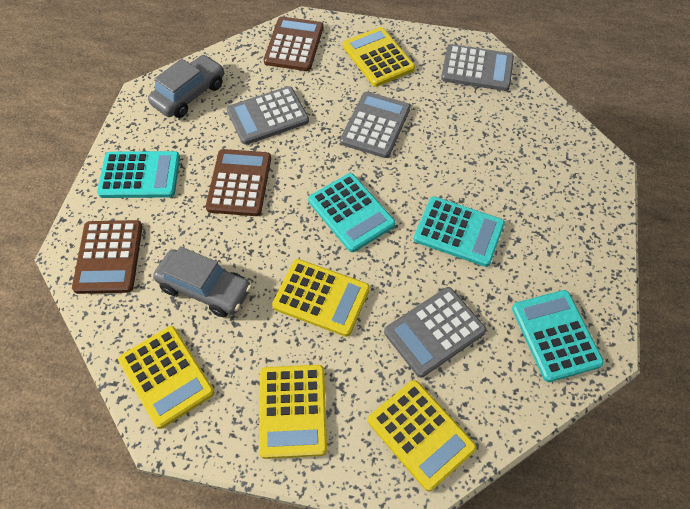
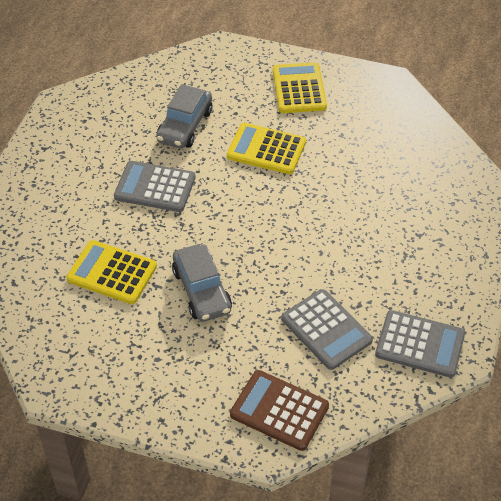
brown calculator: 3 -> 1
grey calculator: 4 -> 3
turquoise calculator: 4 -> 0
yellow calculator: 5 -> 3

